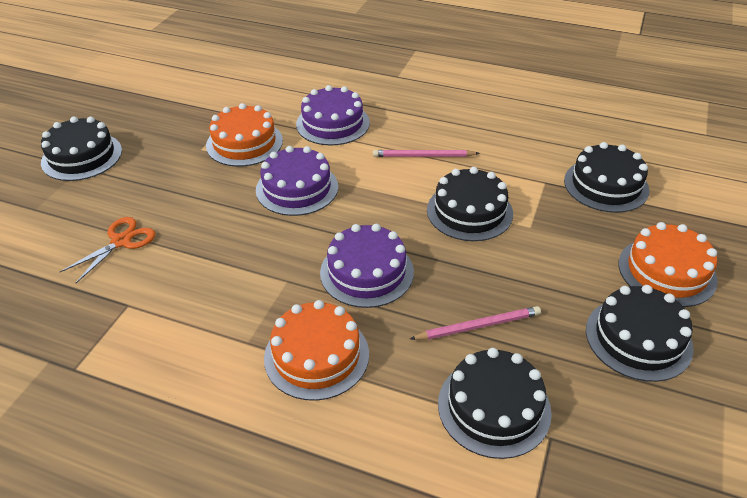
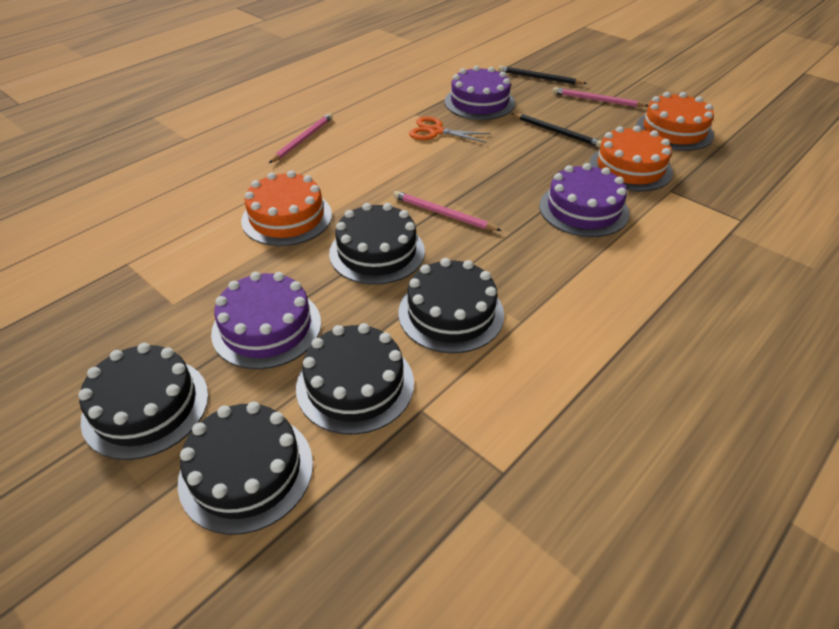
black pencil: 0 -> 2
pink pencil: 2 -> 3

